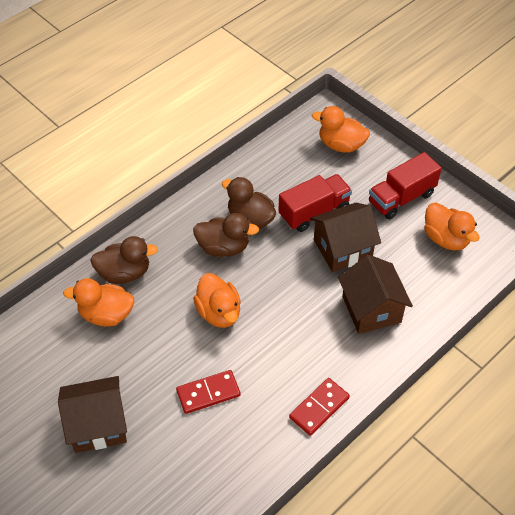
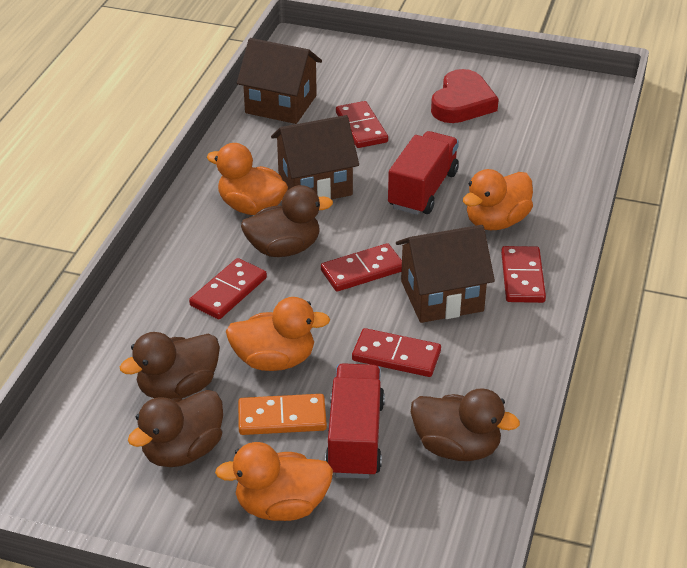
brown duck: 3 -> 4
orange domino: 0 -> 1
red domino: 2 -> 5
red heart: 0 -> 1

